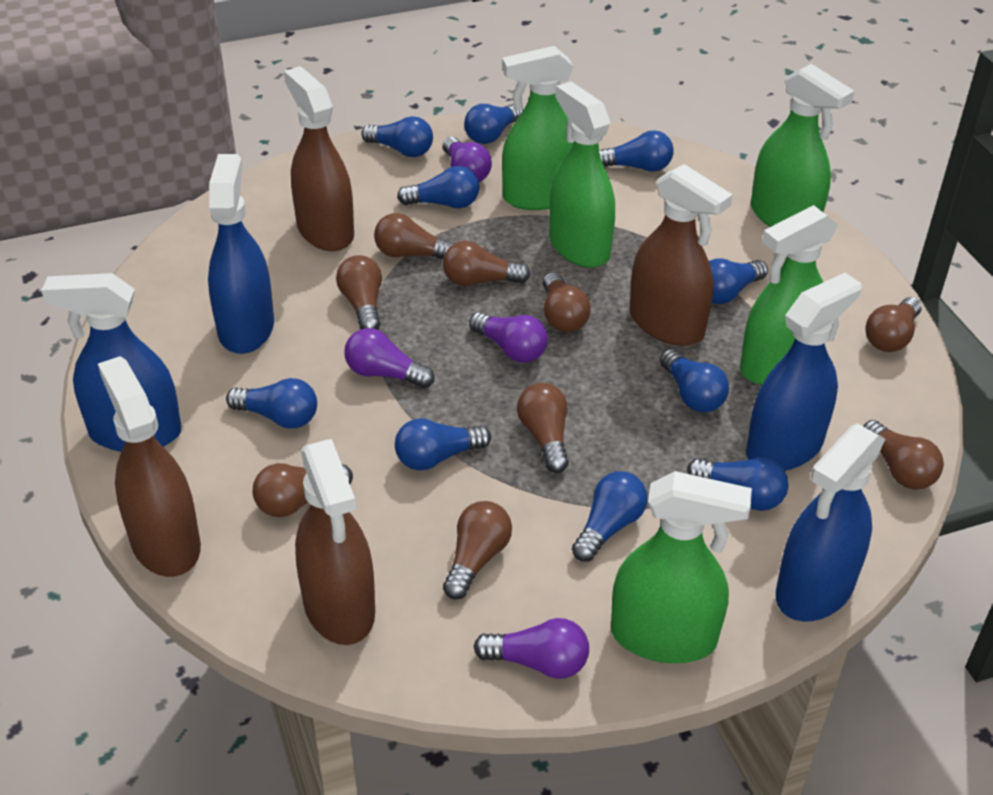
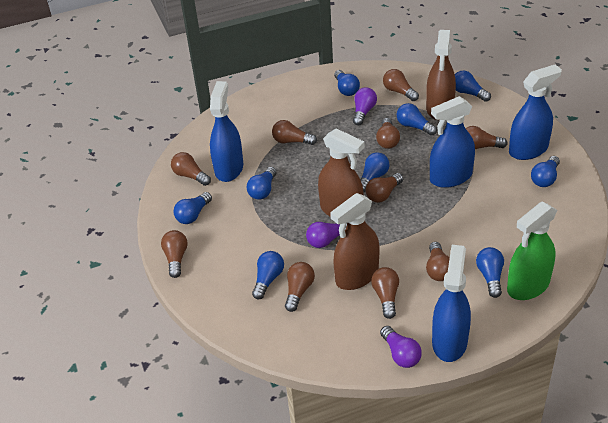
blue light bulb: 10 -> 9
brown light bulb: 9 -> 10
brown spray bottle: 4 -> 3
green spray bottle: 5 -> 1
purple light bulb: 4 -> 3

